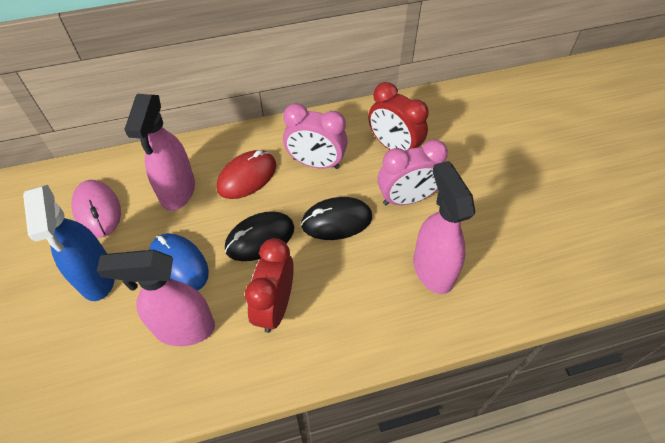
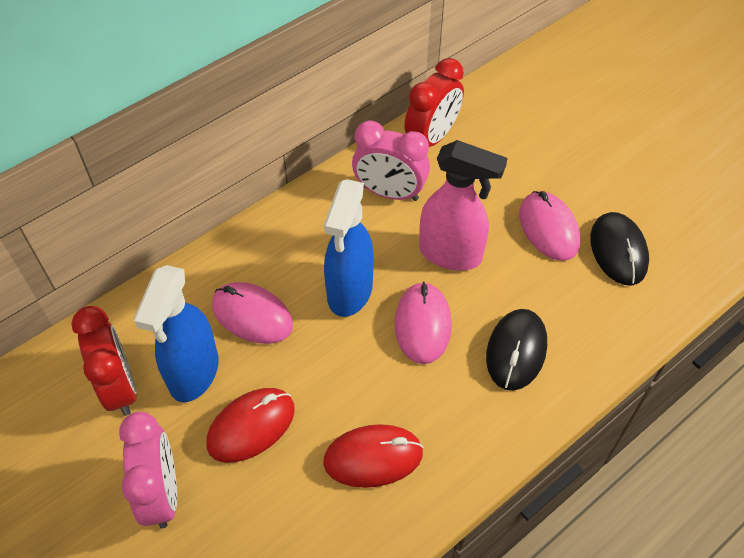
blue mouse: 1 -> 0
blue spray bottle: 1 -> 2
pink mouse: 1 -> 3
pink spray bottle: 3 -> 1
red mouse: 1 -> 2

